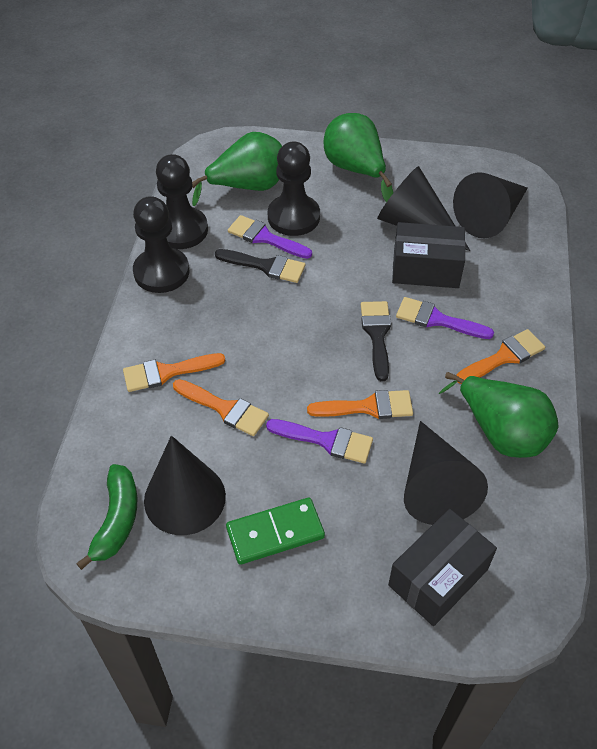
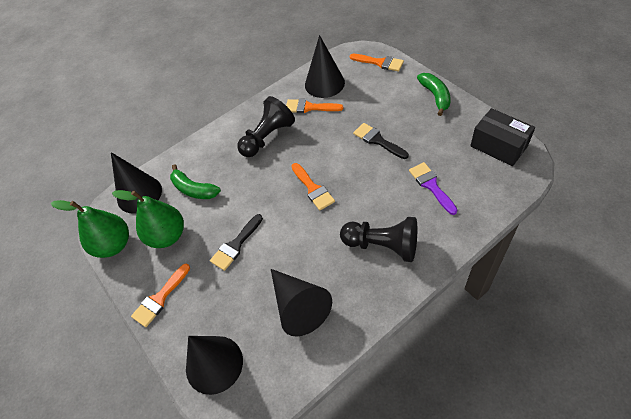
black box: 2 -> 1
black pawn: 3 -> 2
green banana: 1 -> 2
green domino: 1 -> 0
green pear: 3 -> 2
purple brush: 3 -> 1

